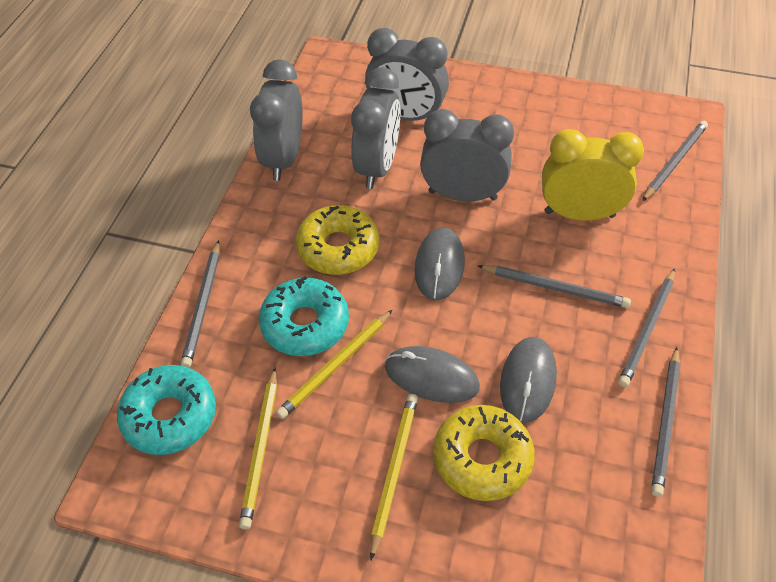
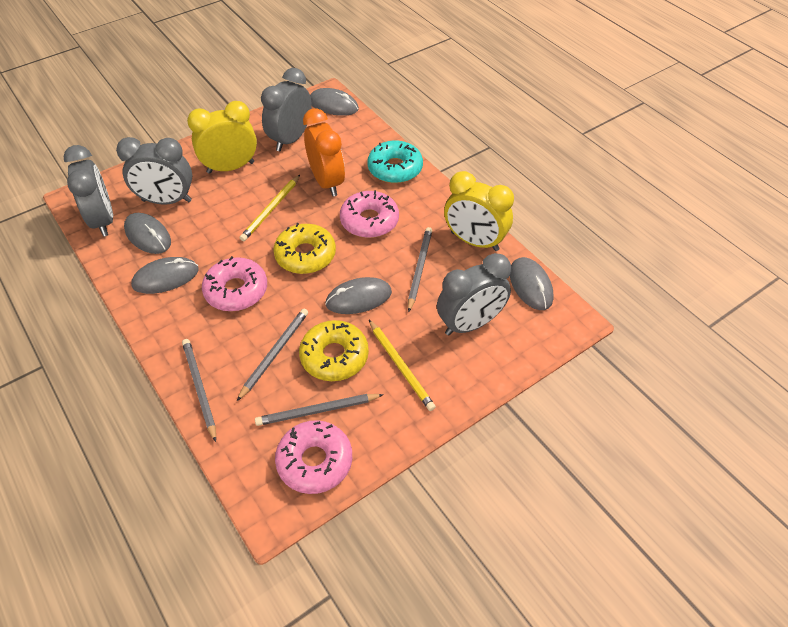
grey mouse: 3 -> 5
grey pencil: 5 -> 4
orange clock: 0 -> 1
pink donut: 0 -> 3
turquoise donut: 2 -> 1
yellow clock: 1 -> 2
yellow pencil: 3 -> 2

